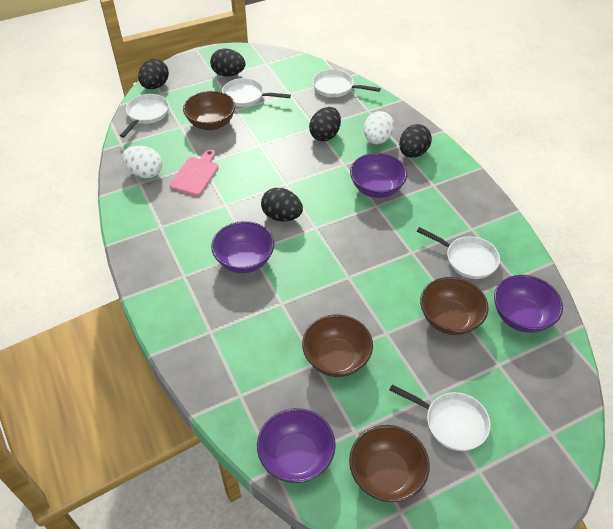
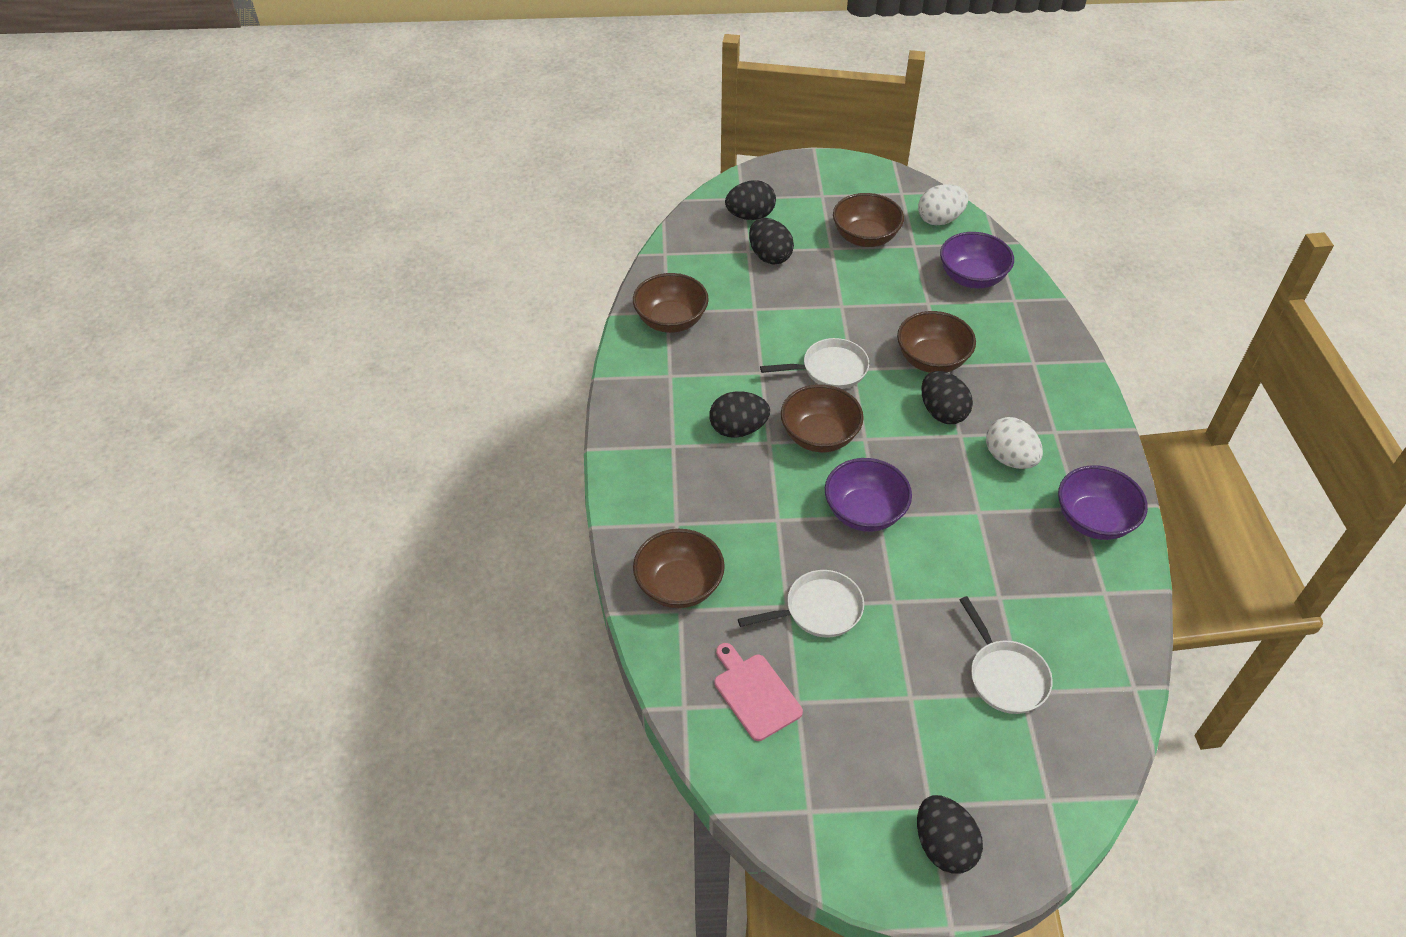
brown bowl: 4 -> 5
purple bowl: 4 -> 3
white pan: 5 -> 3

